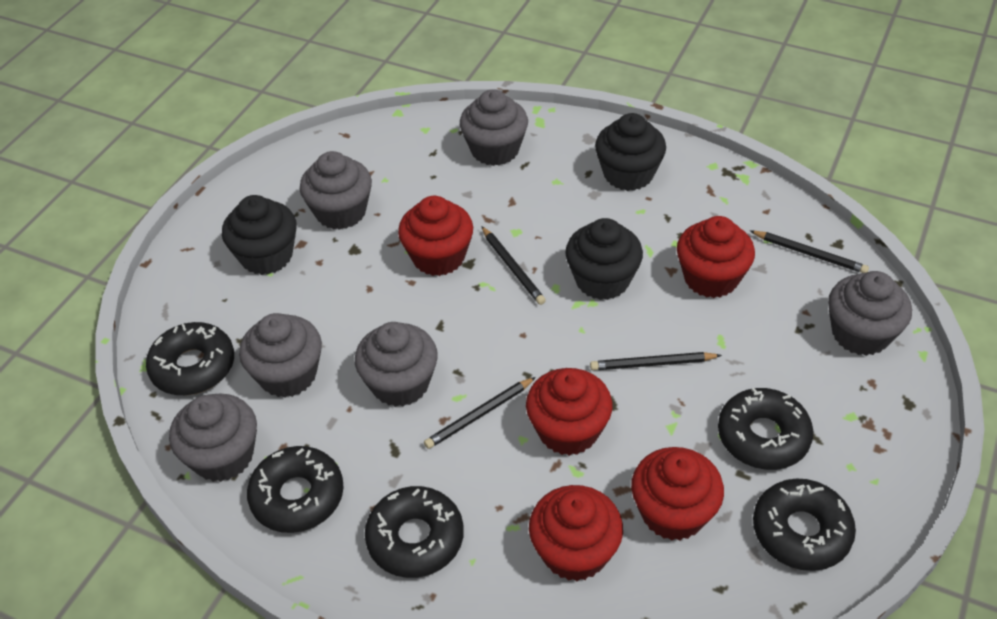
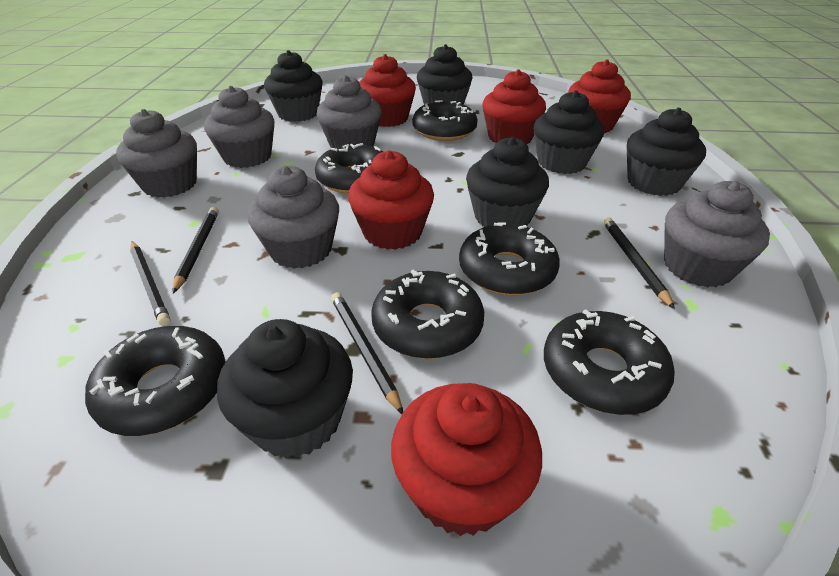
black cupcake: 3 -> 6
black donut: 5 -> 6
grey cupcake: 6 -> 5

